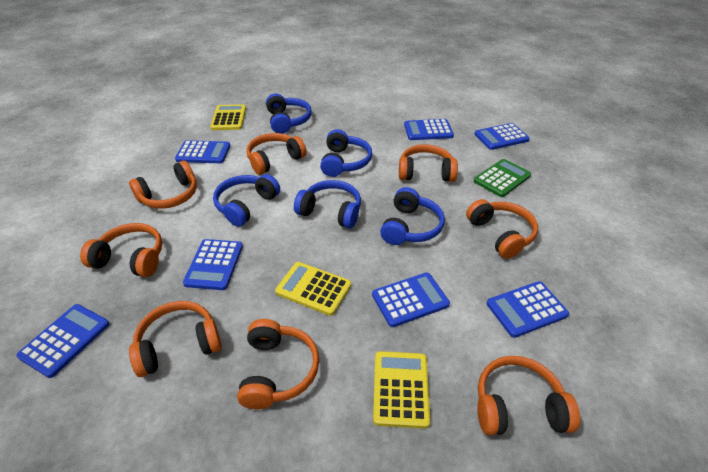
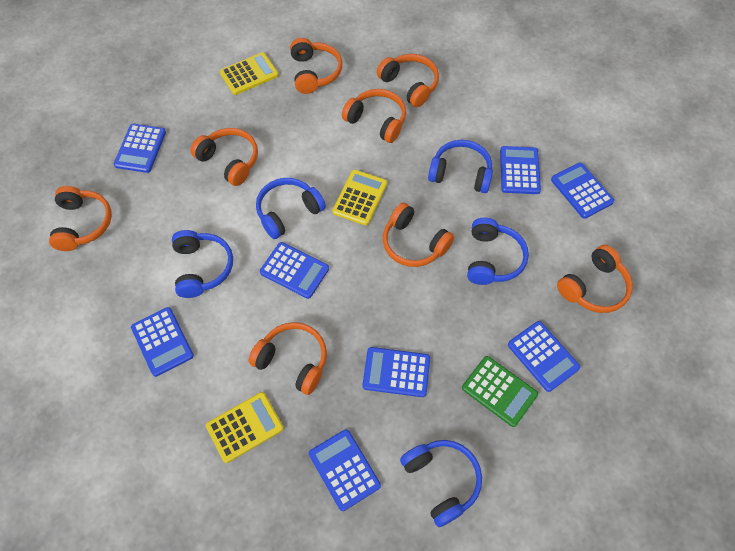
blue calculator: 7 -> 8

